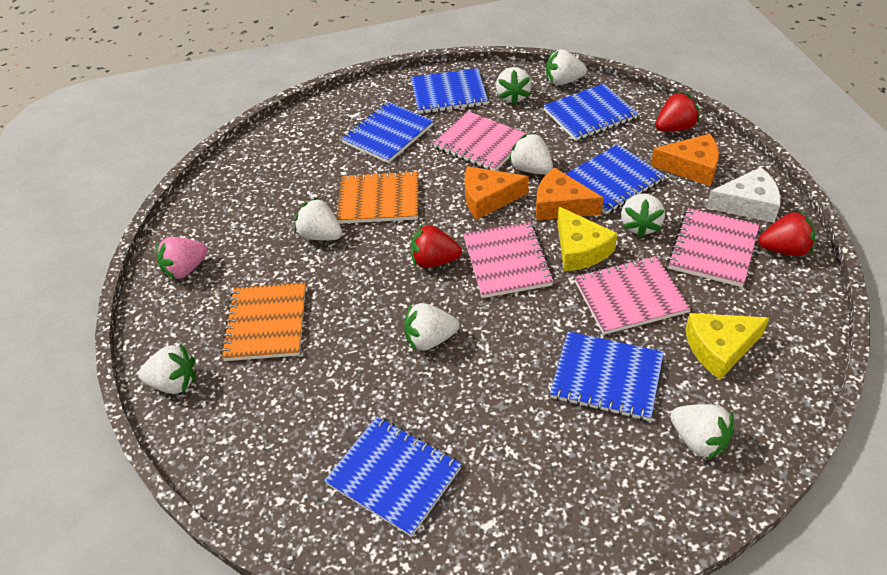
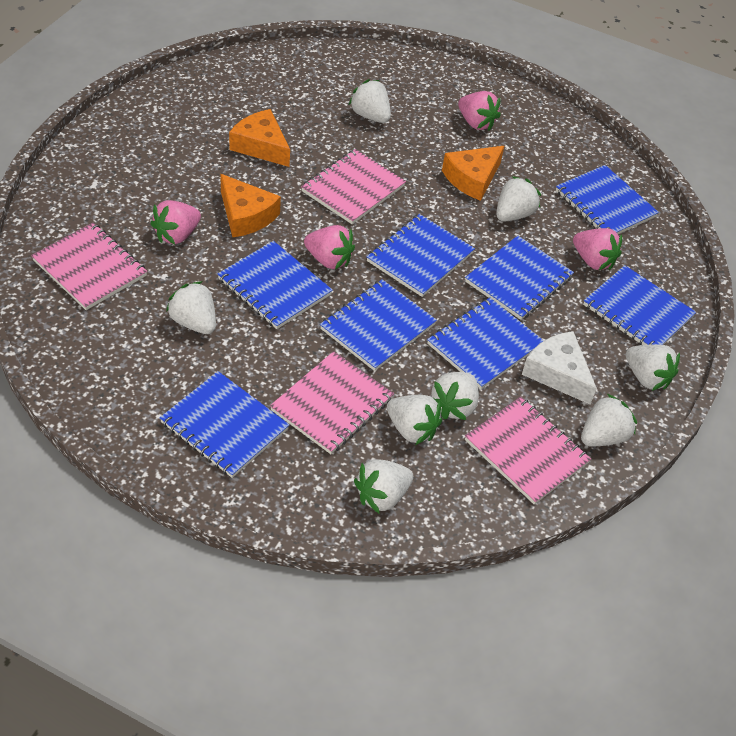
blue notebook: 6 -> 8
orange notebook: 2 -> 0
pink strawberry: 1 -> 4
red strawberry: 3 -> 0
yellow cheese: 2 -> 0

